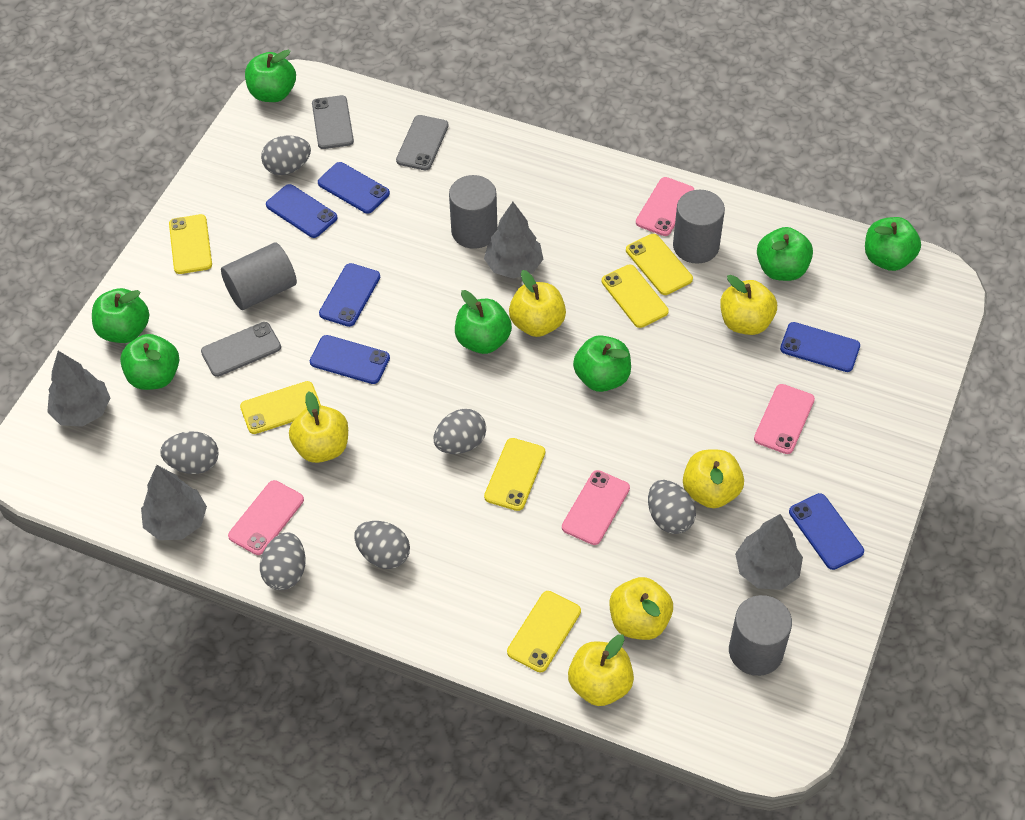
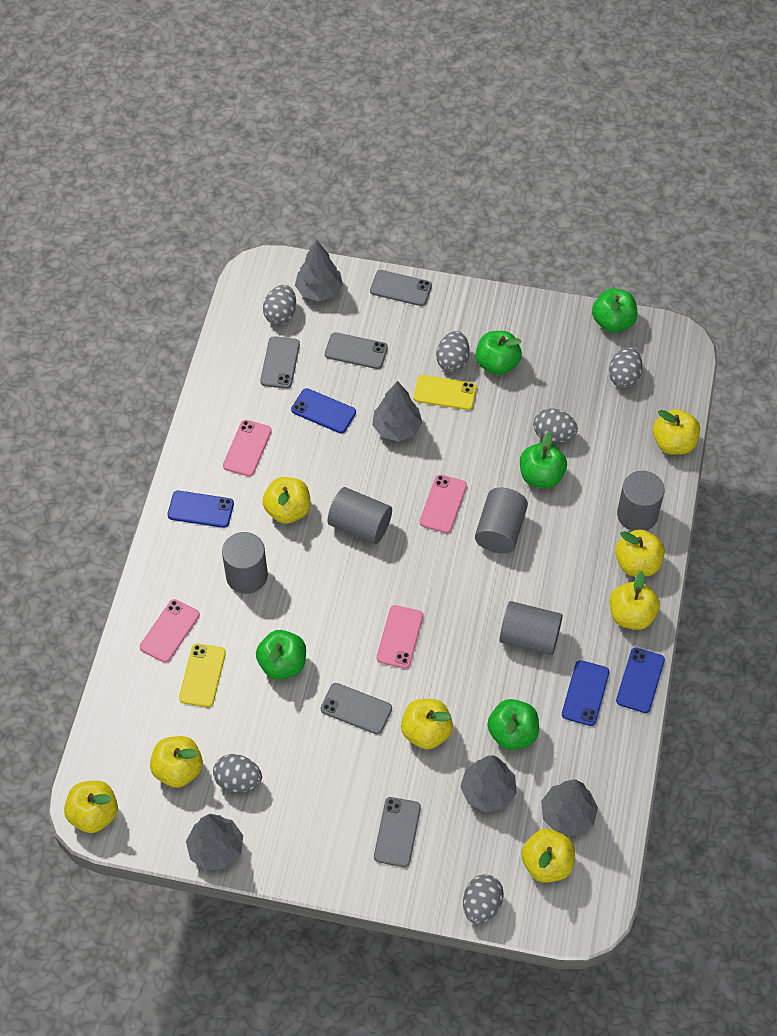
blue phone: 6 -> 4
green apple: 7 -> 5
grey cylinder: 4 -> 5
grey phone: 3 -> 5
grey tree: 4 -> 5
yellow apple: 6 -> 8
yellow phone: 6 -> 2

